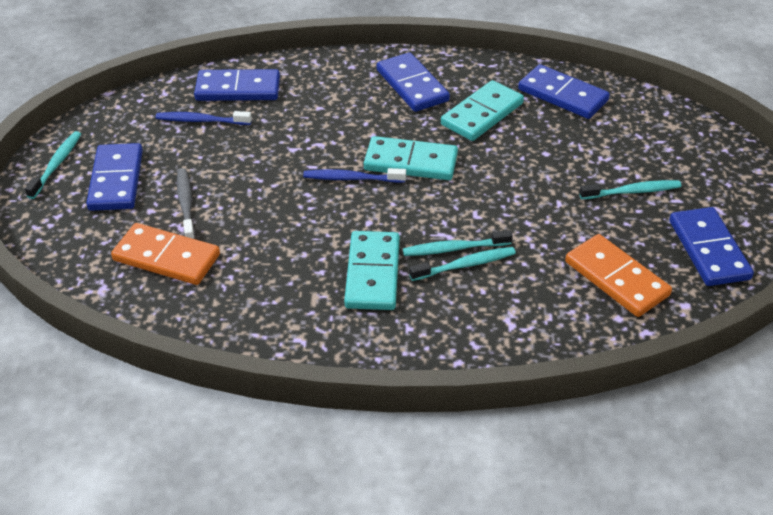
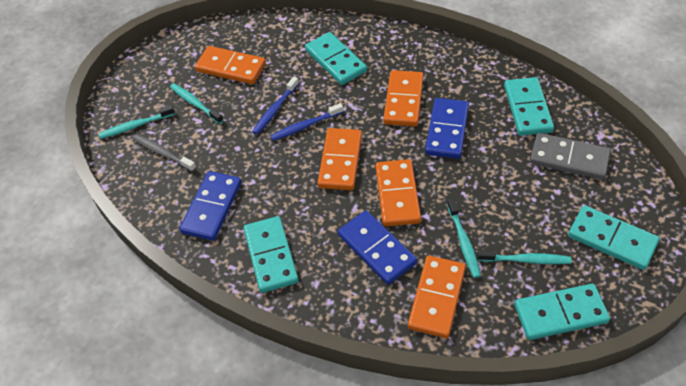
blue domino: 5 -> 3
grey domino: 0 -> 1
orange domino: 2 -> 5
turquoise domino: 3 -> 5

